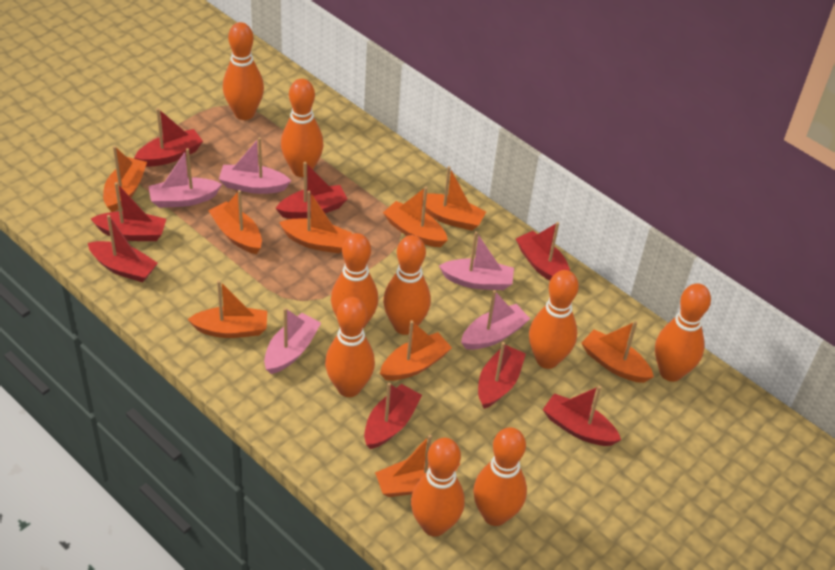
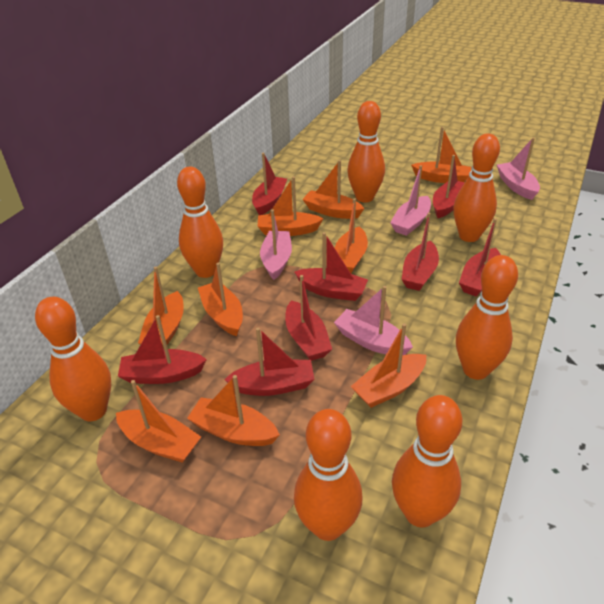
orange bowling pin: 9 -> 7
pink boat: 5 -> 4

